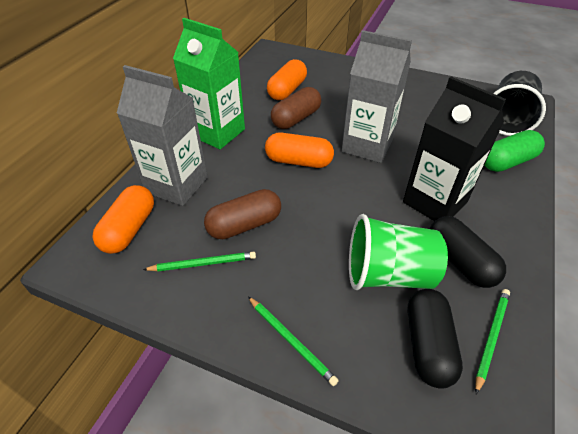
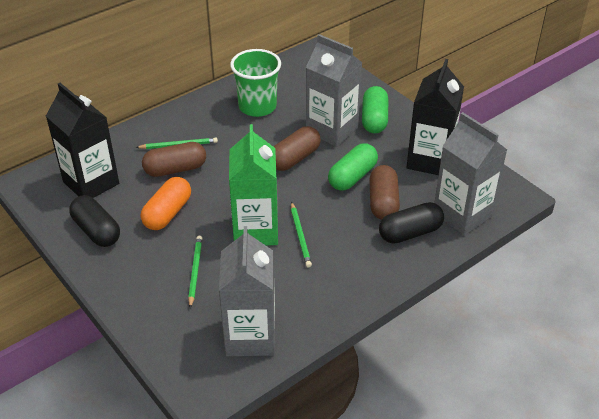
black carton: 1 -> 2
black cup: 1 -> 0
brown capsule: 2 -> 3
green capsule: 1 -> 2
grey carton: 2 -> 3
orange capsule: 3 -> 1

